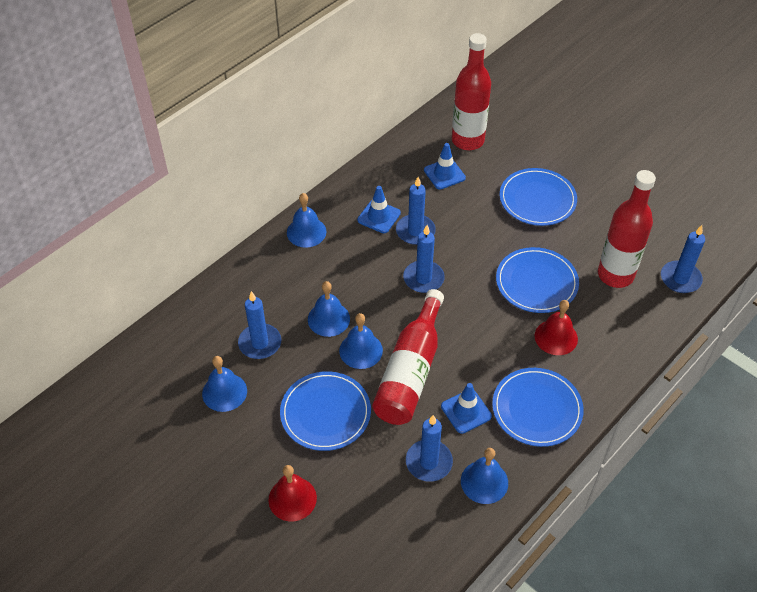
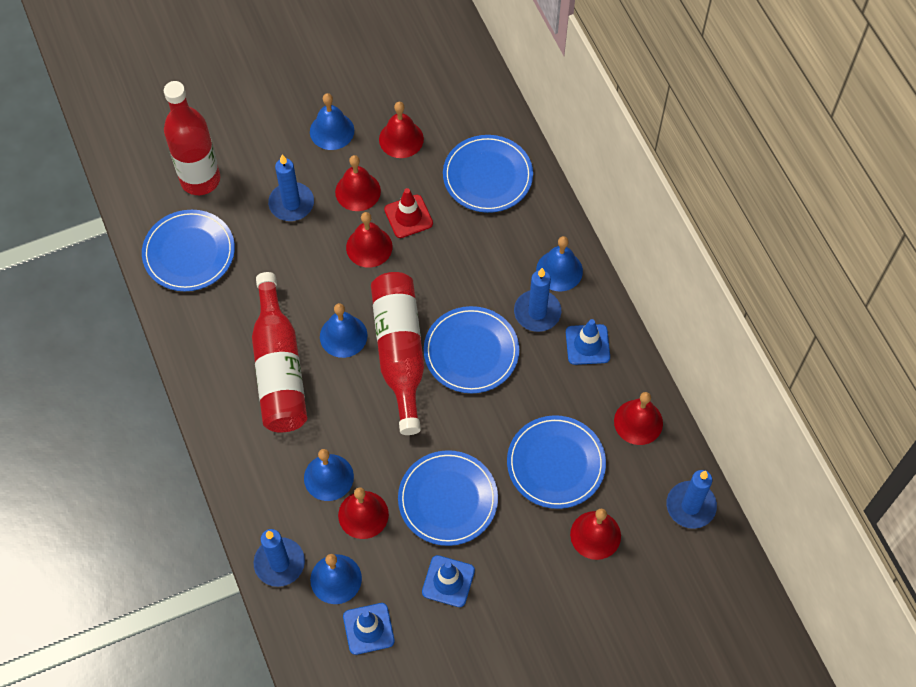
blue candle: 5 -> 4
blue plate: 4 -> 5
red bell: 2 -> 6
red traffic cone: 0 -> 1

